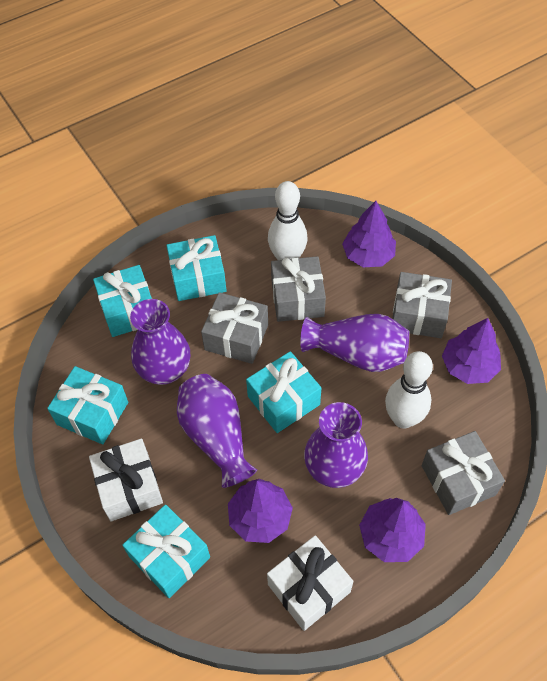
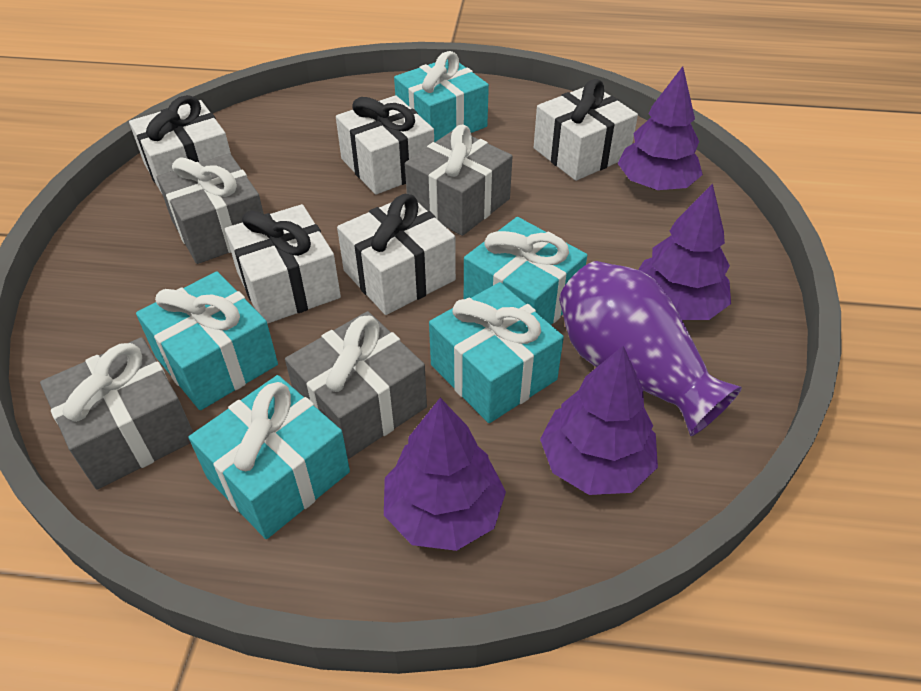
purple vase: 4 -> 1
white bowling pin: 2 -> 0
white gift: 2 -> 5

